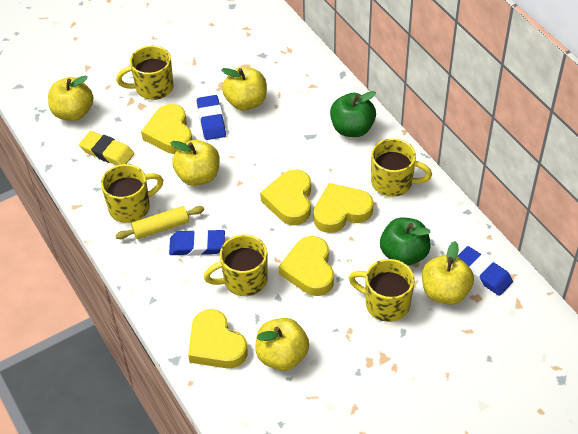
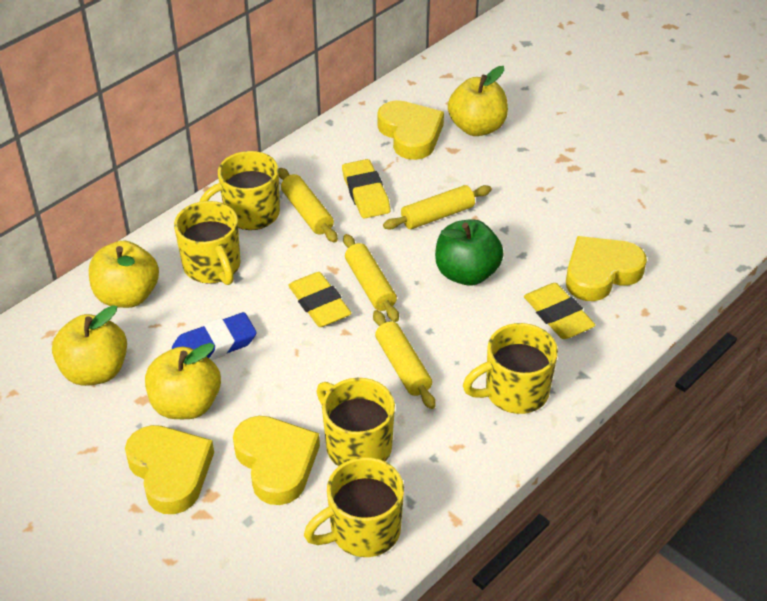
blue eraser: 3 -> 1
green apple: 2 -> 1
yellow apple: 5 -> 4
yellow eraser: 1 -> 3
yellow heart: 5 -> 4
yellow rolling pin: 1 -> 4

